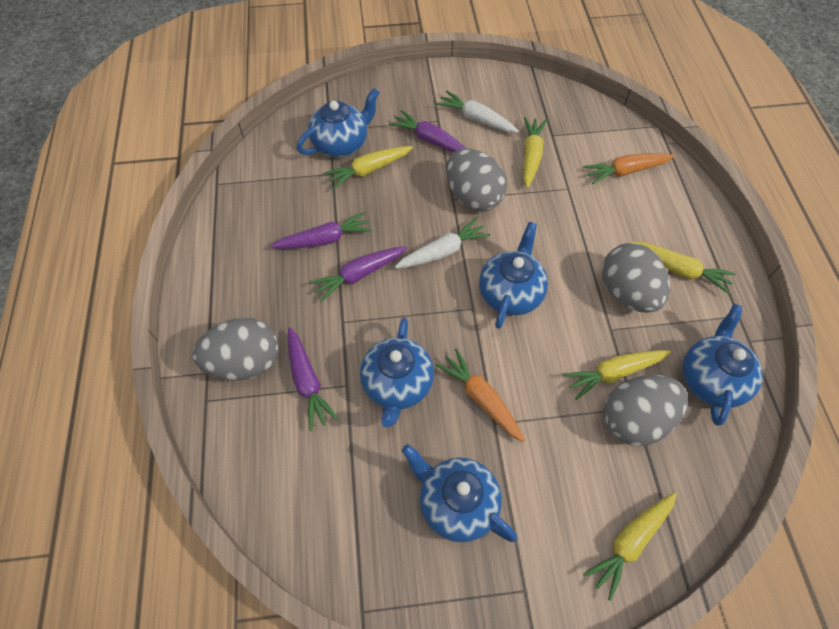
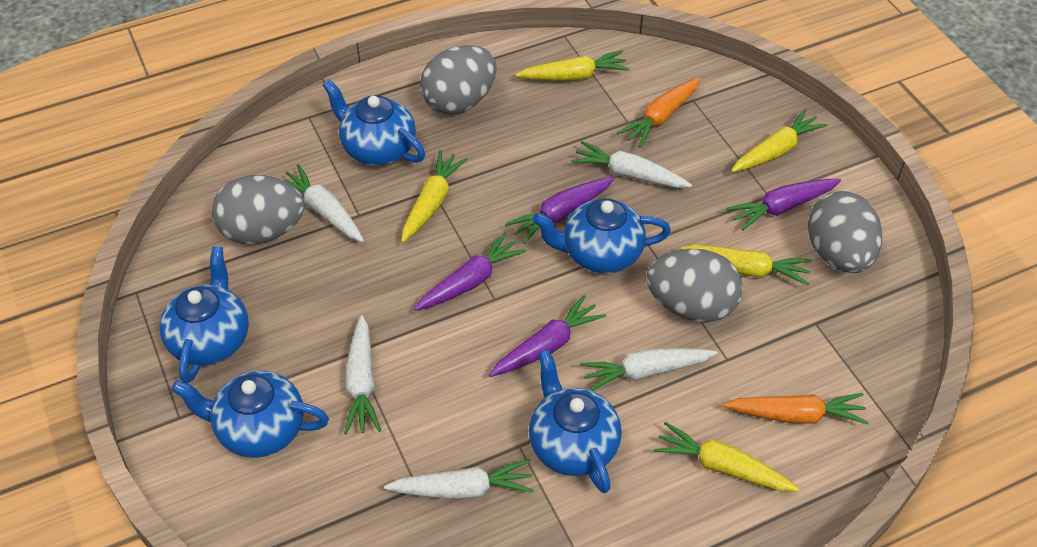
white carrot: 2 -> 5

